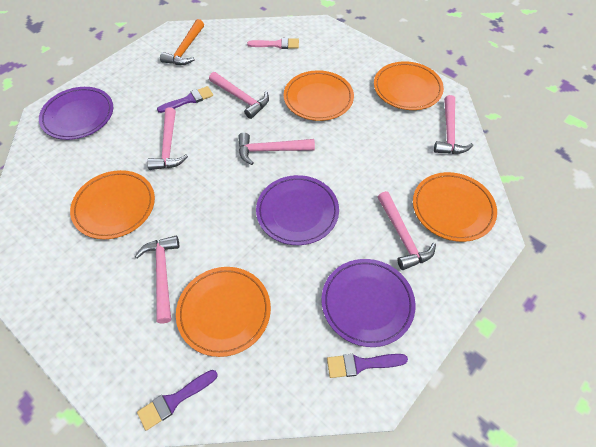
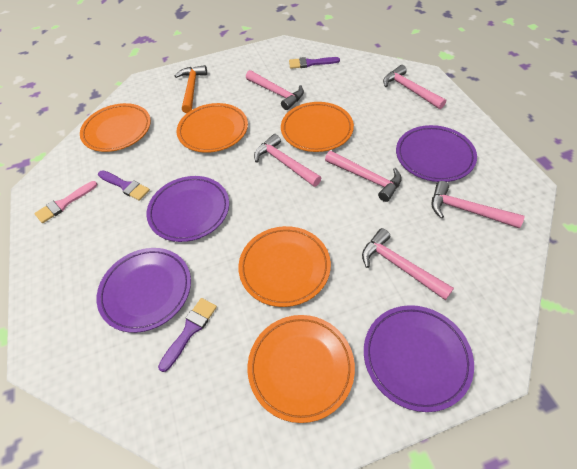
purple plate: 3 -> 4

